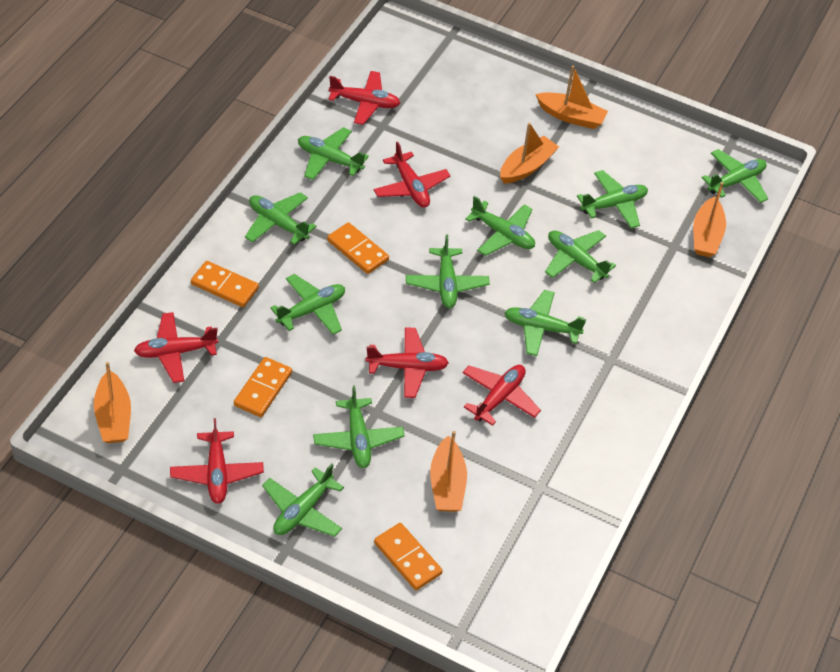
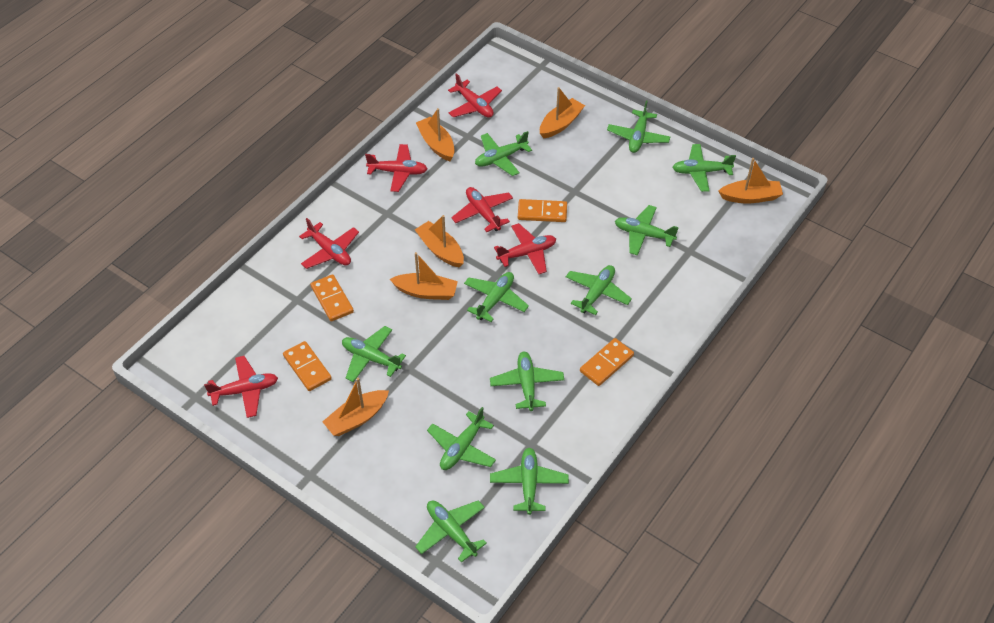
orange boat: 5 -> 6

